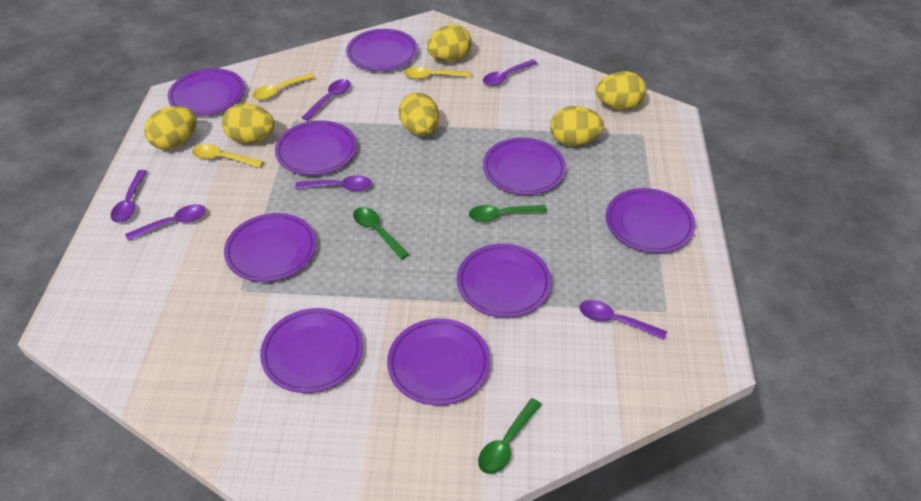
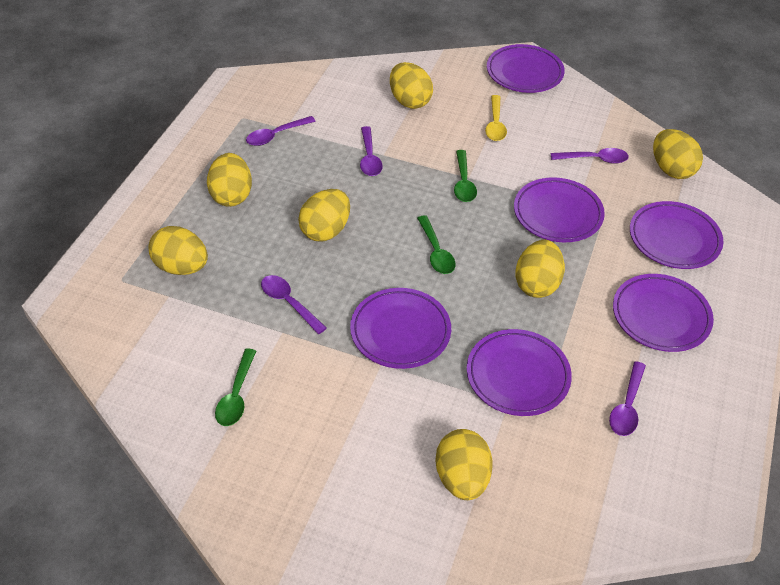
purple plate: 9 -> 6
purple spoon: 6 -> 5
yellow egg: 6 -> 7
yellow spoon: 3 -> 1

